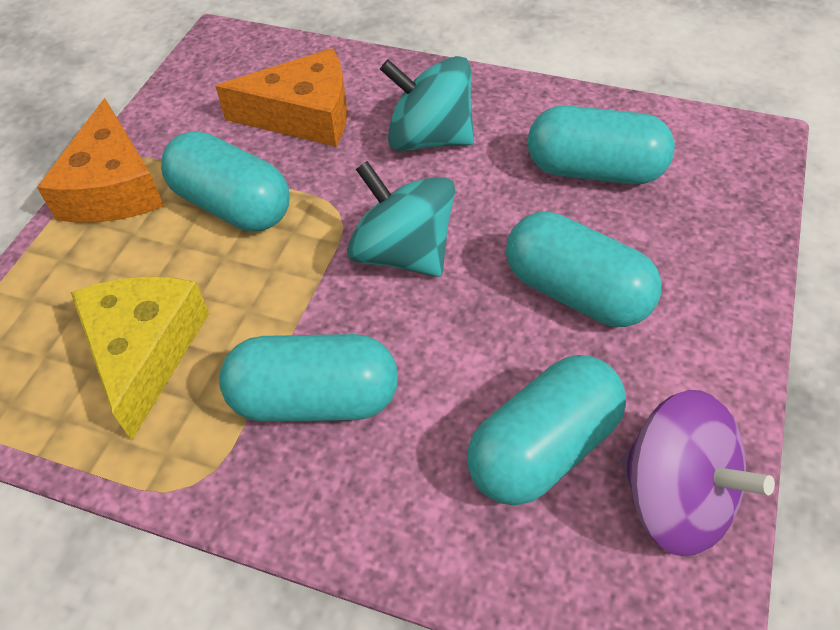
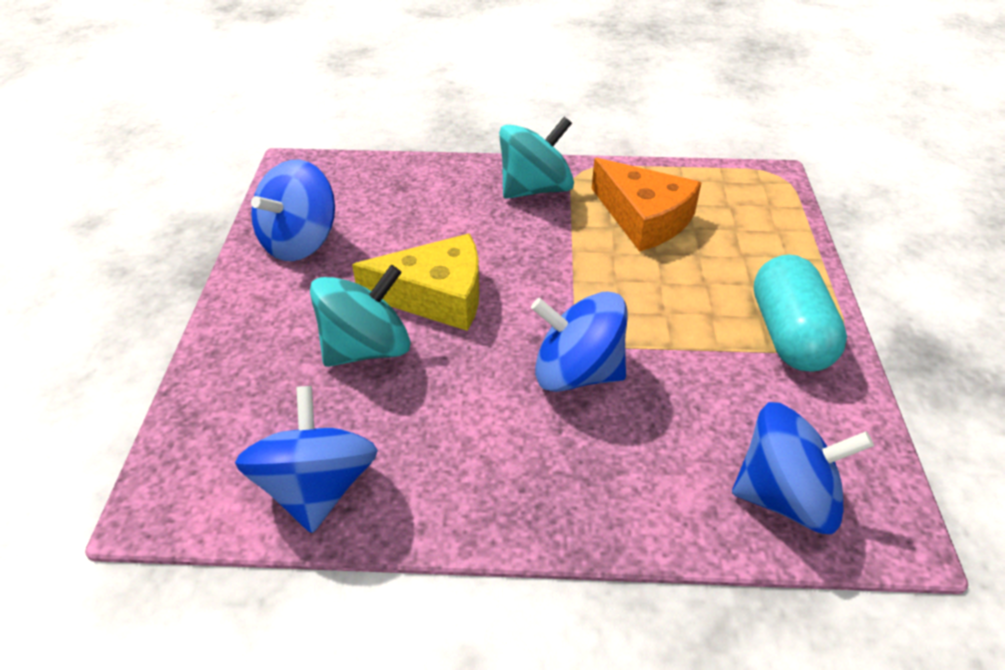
blue spinning top: 0 -> 4
orange cheese: 2 -> 1
purple spinning top: 1 -> 0
turquoise capsule: 5 -> 1

